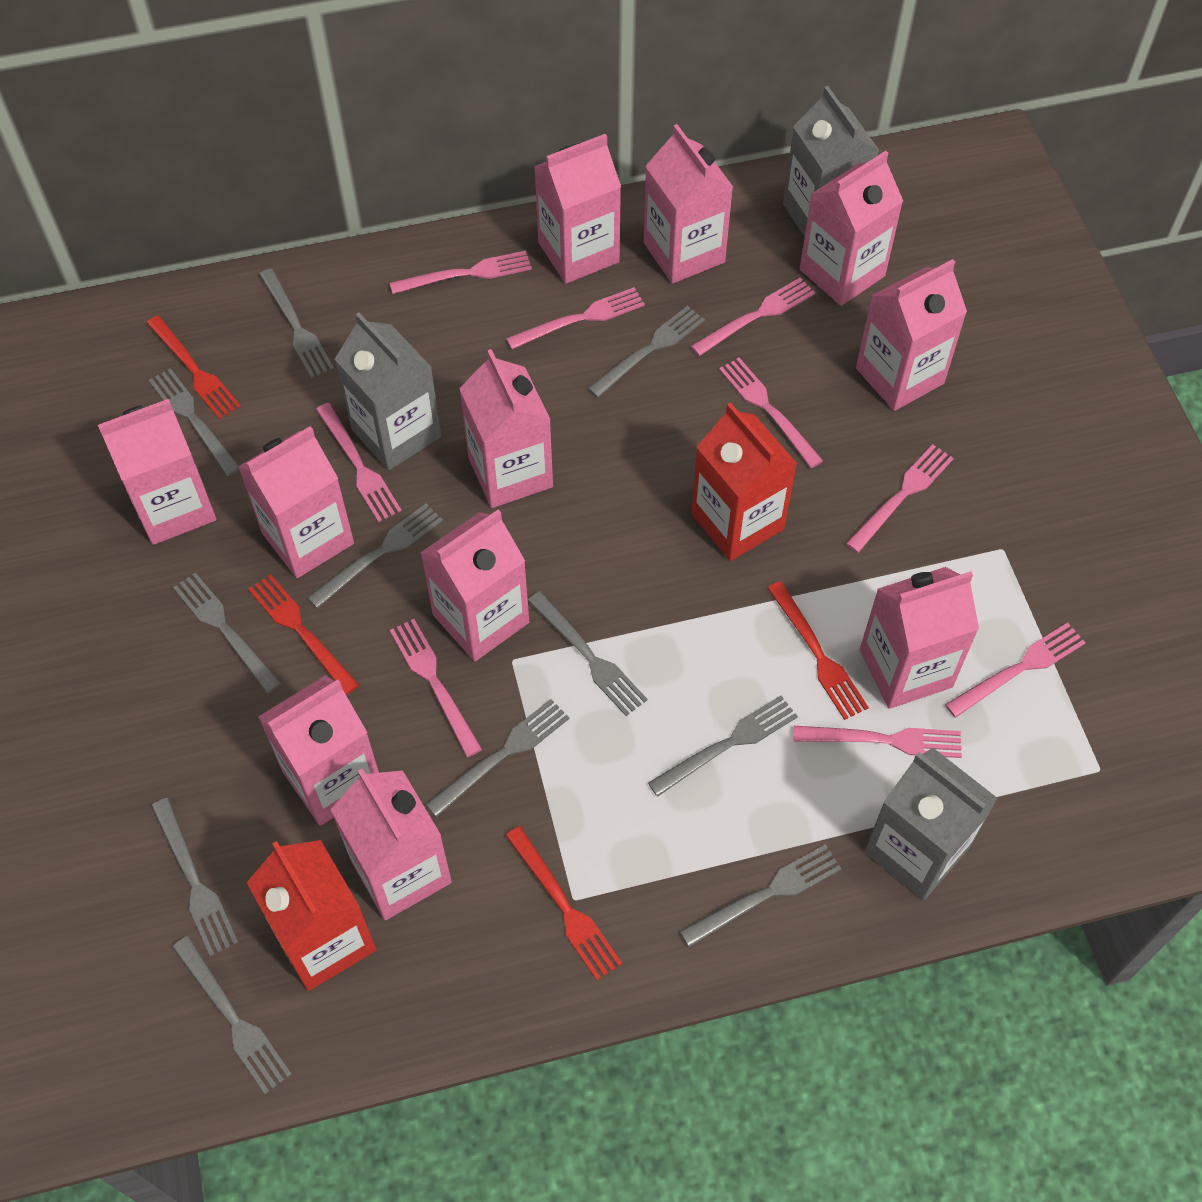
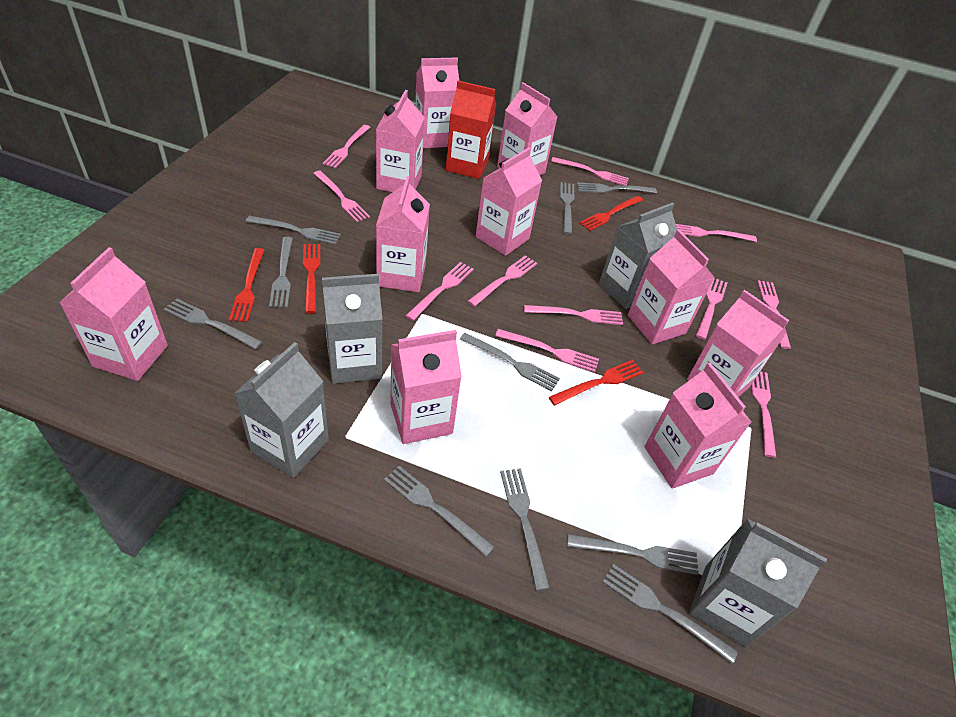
grey carton: 3 -> 4
grey fork: 11 -> 10
pink carton: 11 -> 10
pink fork: 9 -> 11
red carton: 2 -> 1

